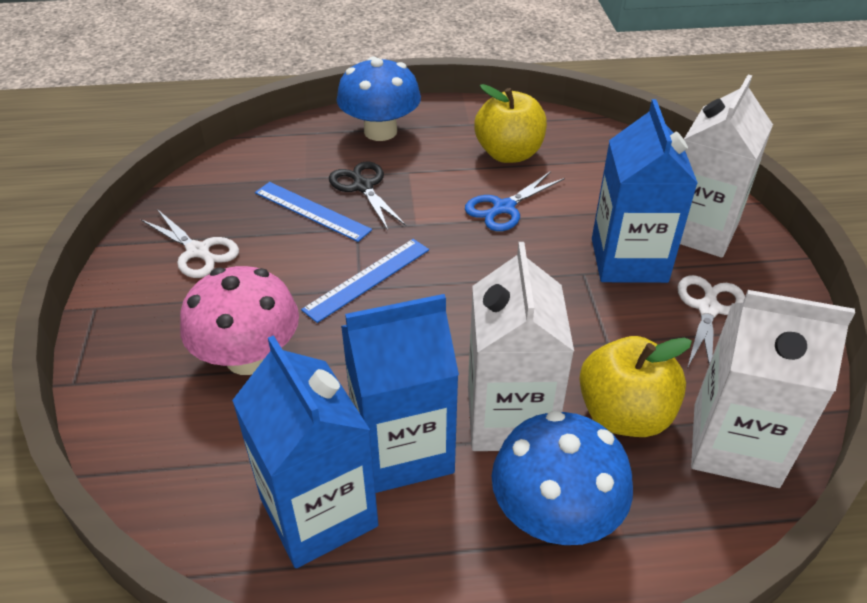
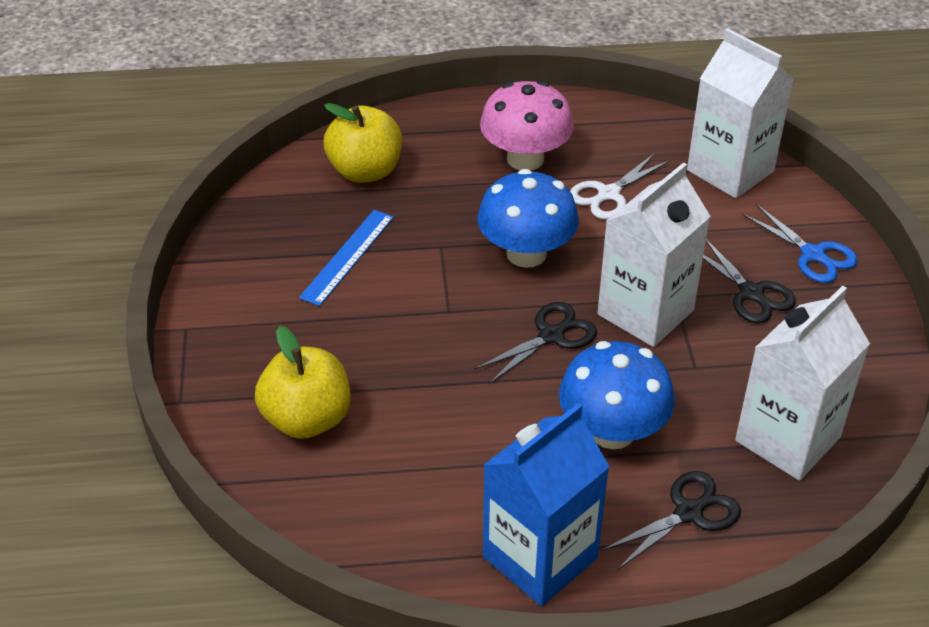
black scissors: 1 -> 3
blue carton: 3 -> 1
blue ruler: 2 -> 1
white scissors: 2 -> 1

